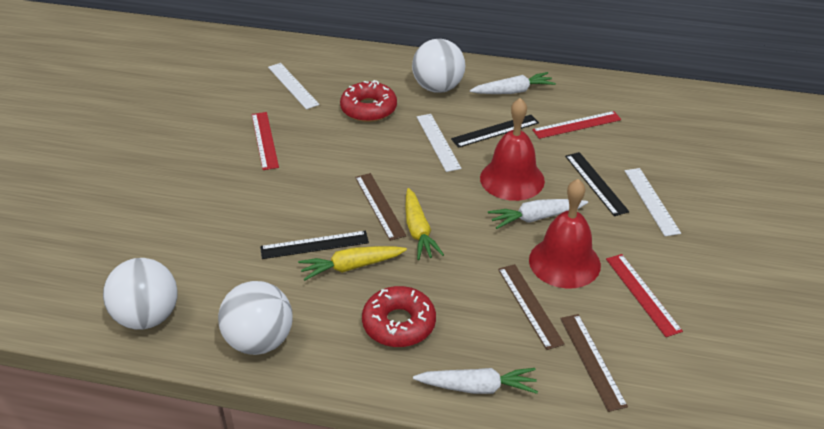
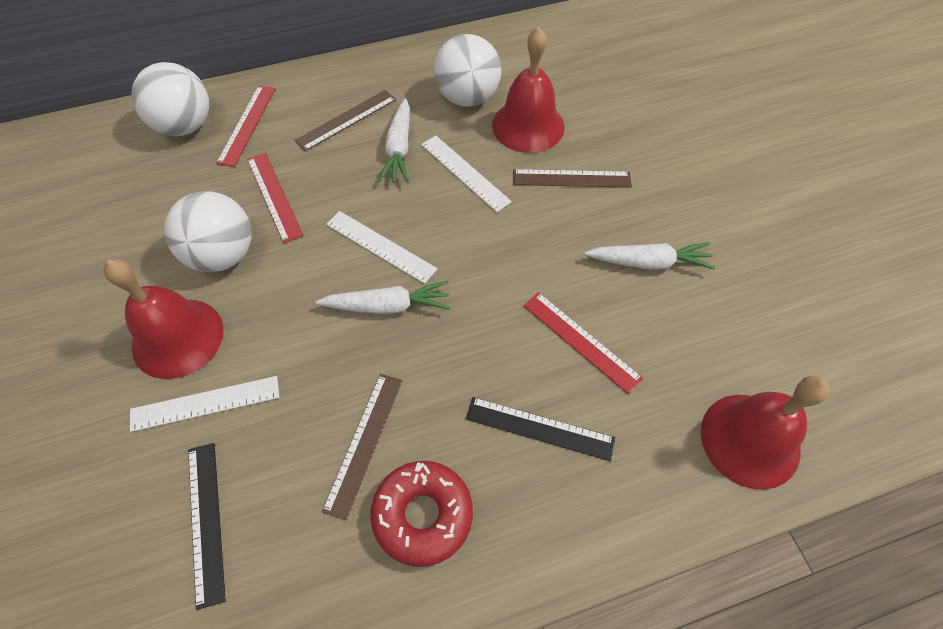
black ruler: 3 -> 2
red bell: 2 -> 3
red donut: 2 -> 1
yellow carrot: 2 -> 0

